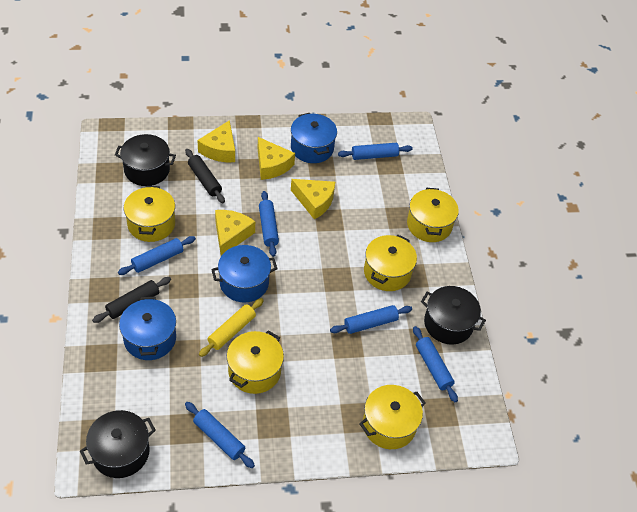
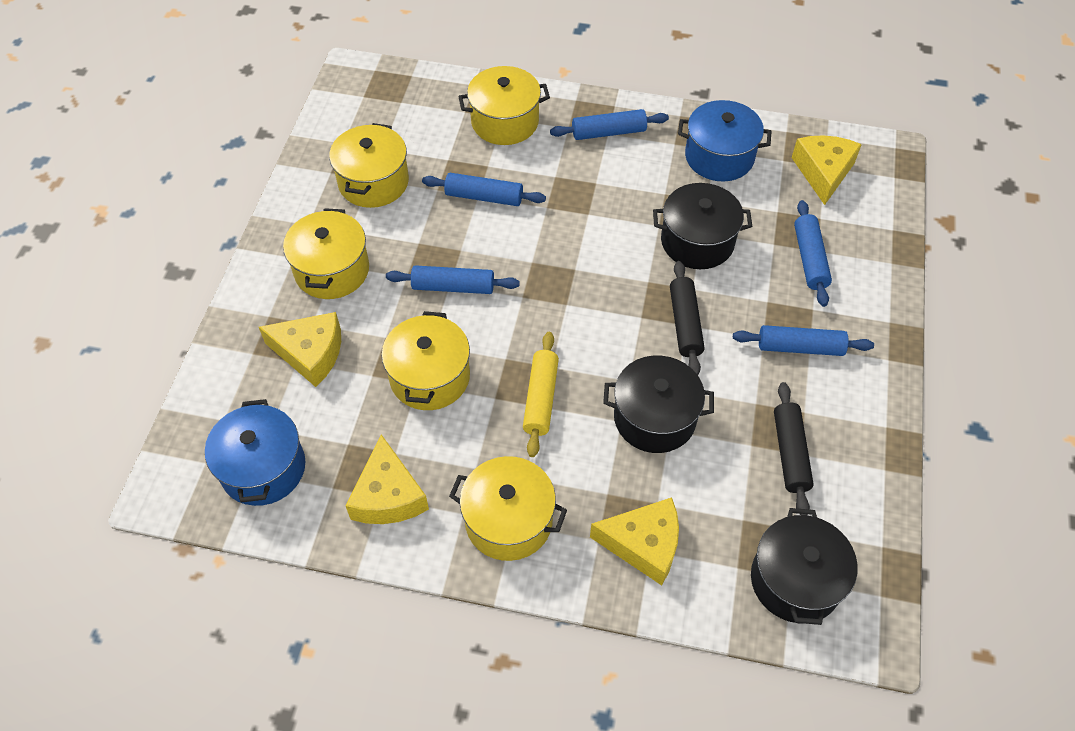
blue pot: 3 -> 2
blue rolling pin: 6 -> 5

